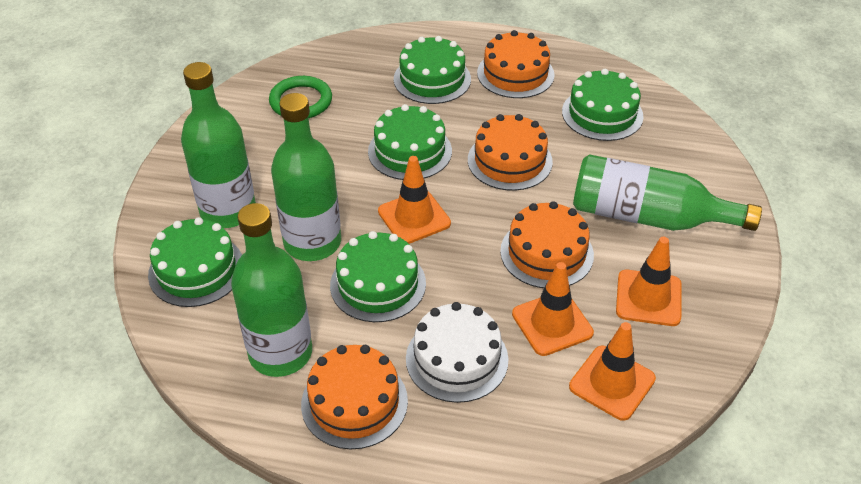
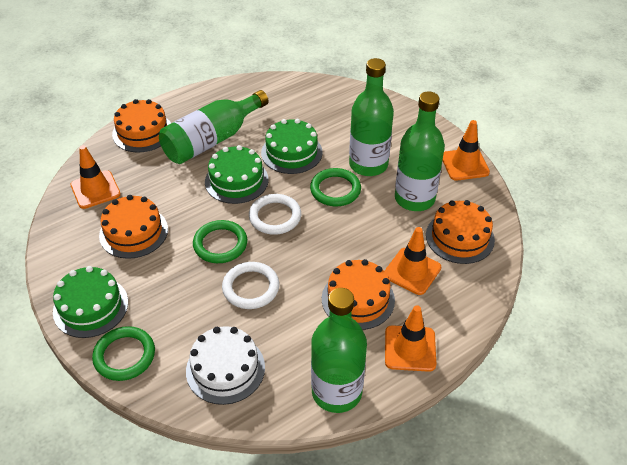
green cake: 5 -> 3
green ring: 1 -> 3
white ring: 0 -> 2

